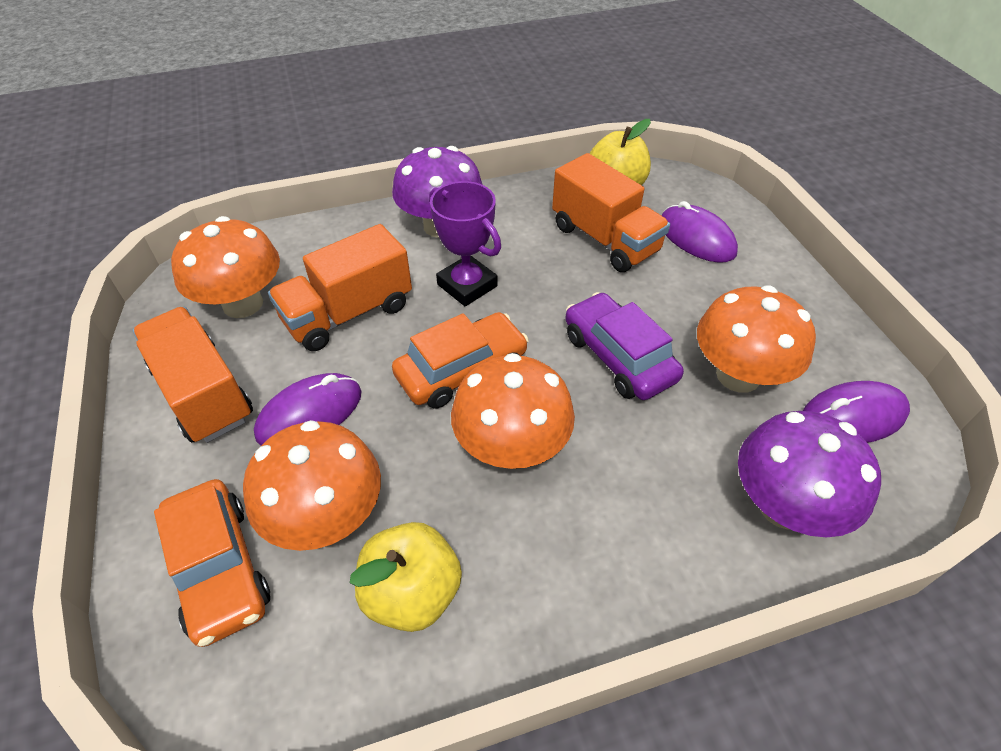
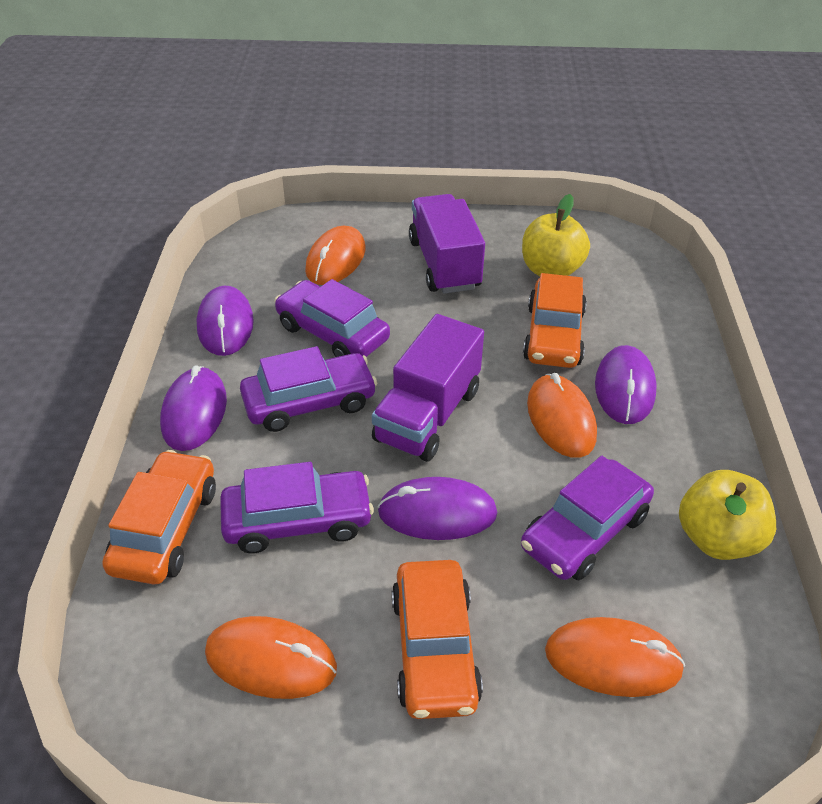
orange car: 2 -> 3
orange mouse: 0 -> 4
orange mushroom: 4 -> 0
orange truck: 3 -> 0
purple car: 1 -> 4
purple mouse: 3 -> 4
purple mushroom: 2 -> 0
purple trophy: 1 -> 0
purple truck: 0 -> 2

